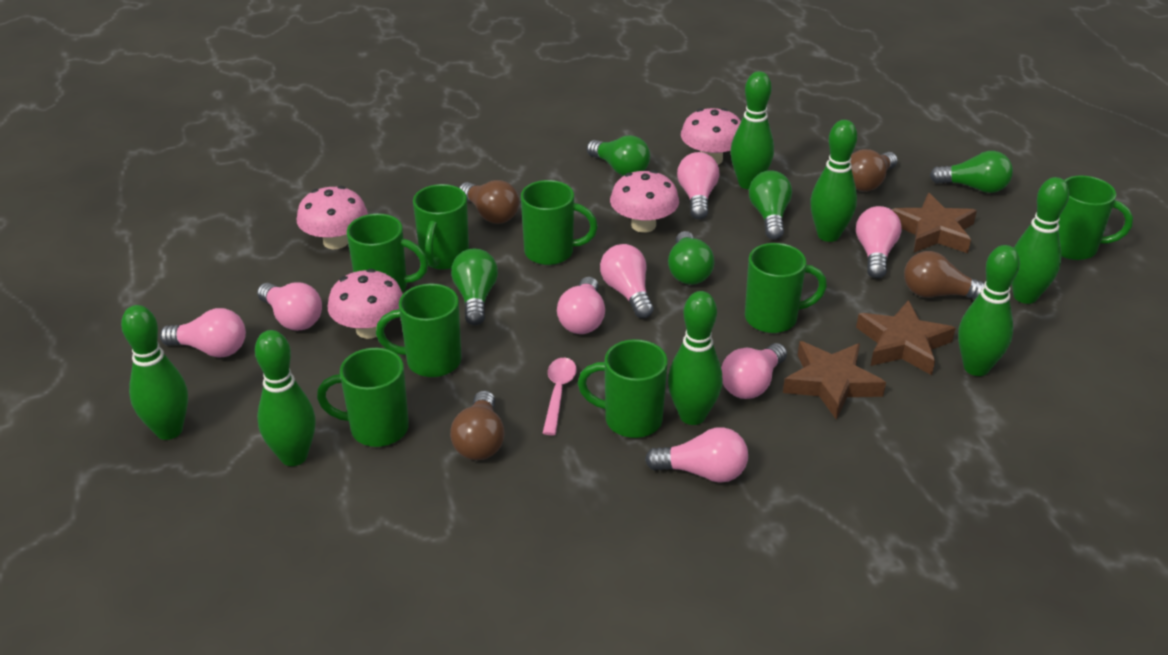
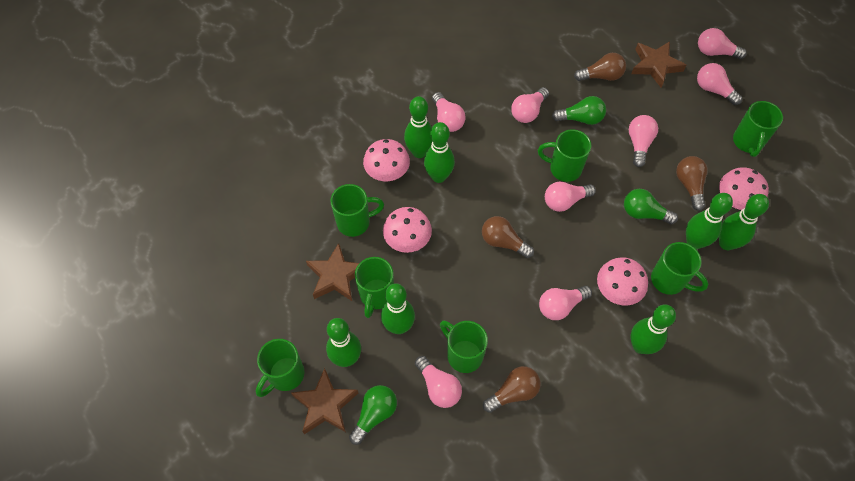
green light bulb: 5 -> 3
green mug: 8 -> 7
pink spoon: 1 -> 0

